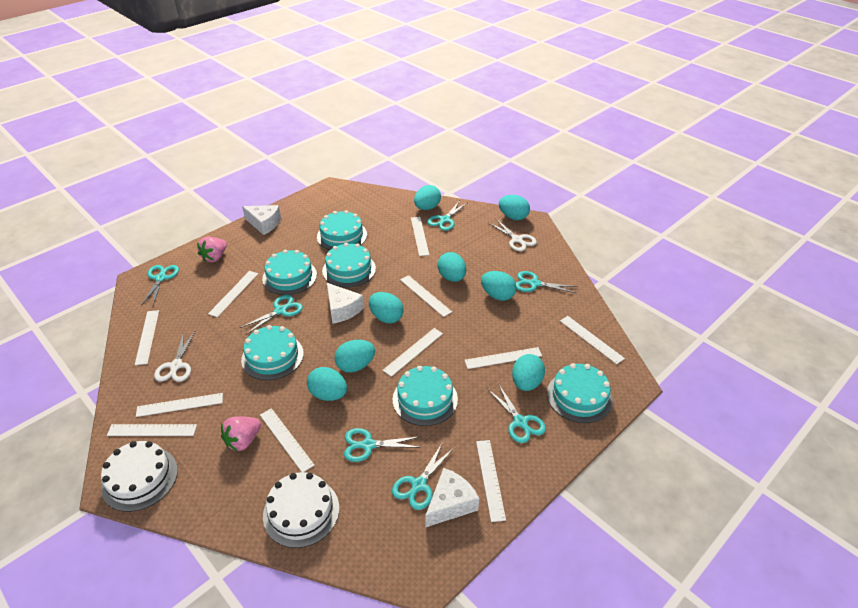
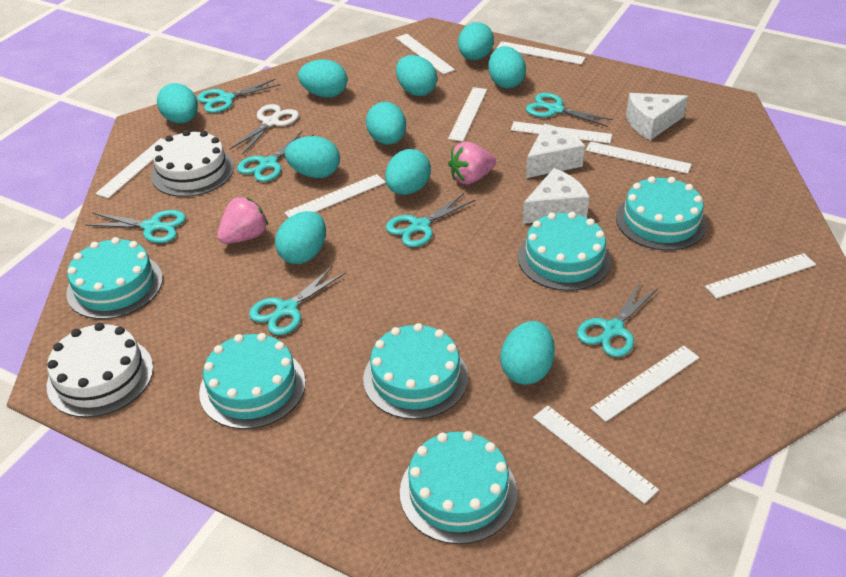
turquoise egg: 8 -> 10
white ruler: 11 -> 10
white scissors: 2 -> 1

